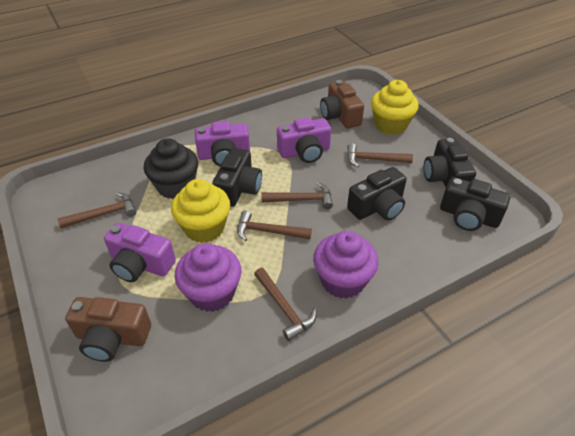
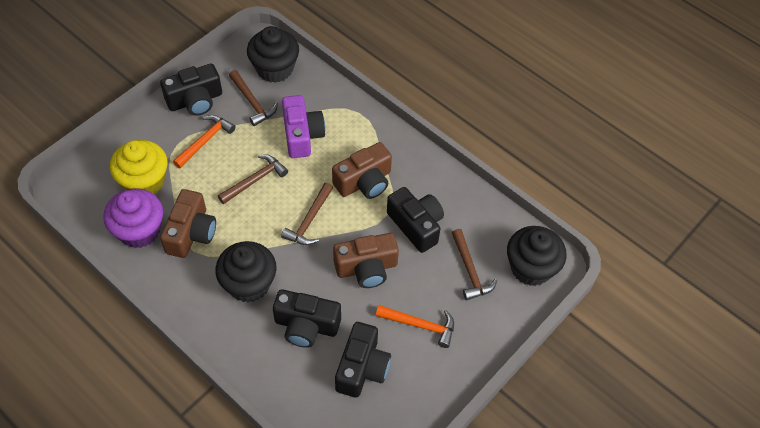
black cupcake: 1 -> 3
brown camera: 2 -> 3
brown hammer: 5 -> 4
orange hammer: 0 -> 2
purple camera: 3 -> 1
purple cupcake: 2 -> 1
yellow cupcake: 2 -> 1

